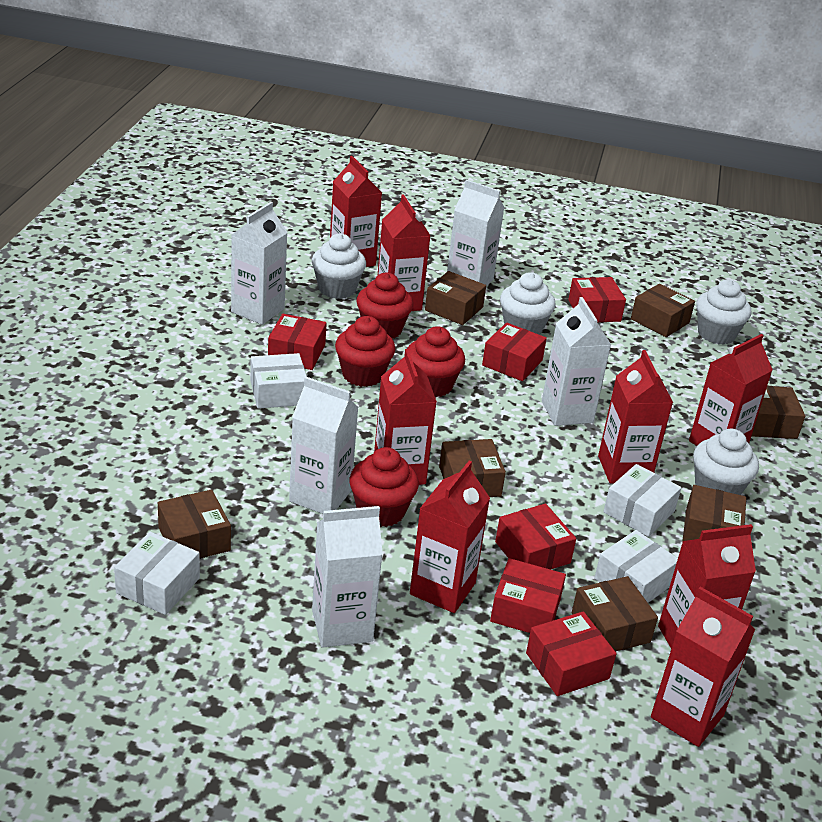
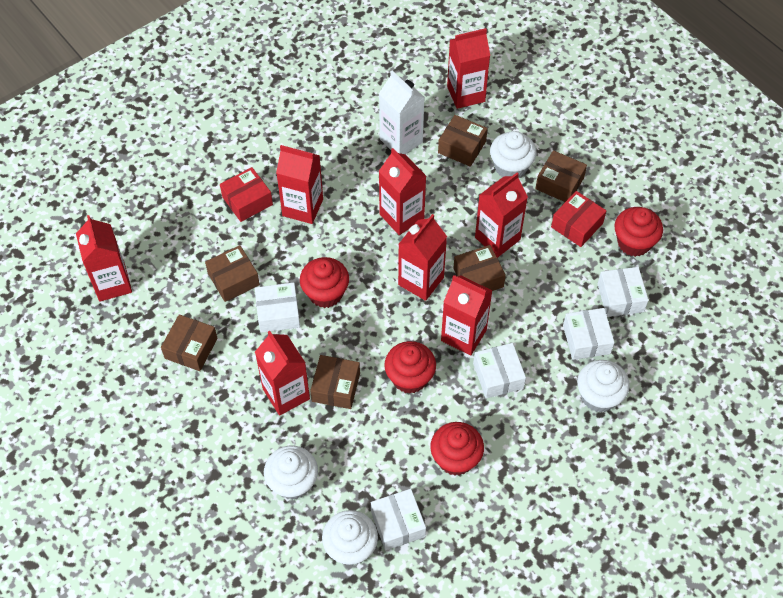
brown box: 7 -> 6
red box: 6 -> 2
white box: 4 -> 5
white carton: 5 -> 1

